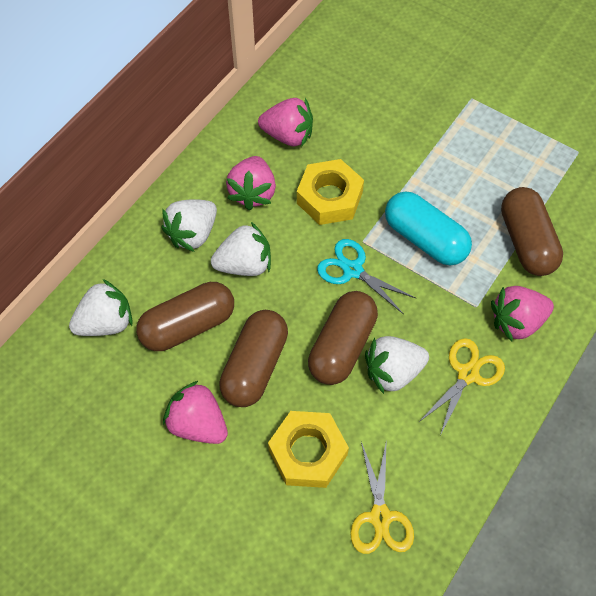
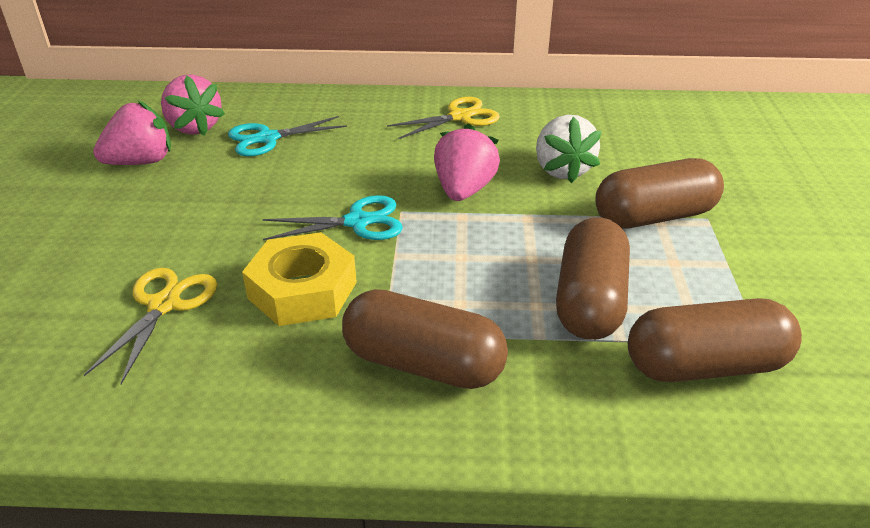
pink strawberry: 4 -> 3
turquoise capsule: 1 -> 0
turquoise scissors: 1 -> 2
white strawberry: 4 -> 1
yellow nut: 2 -> 1

